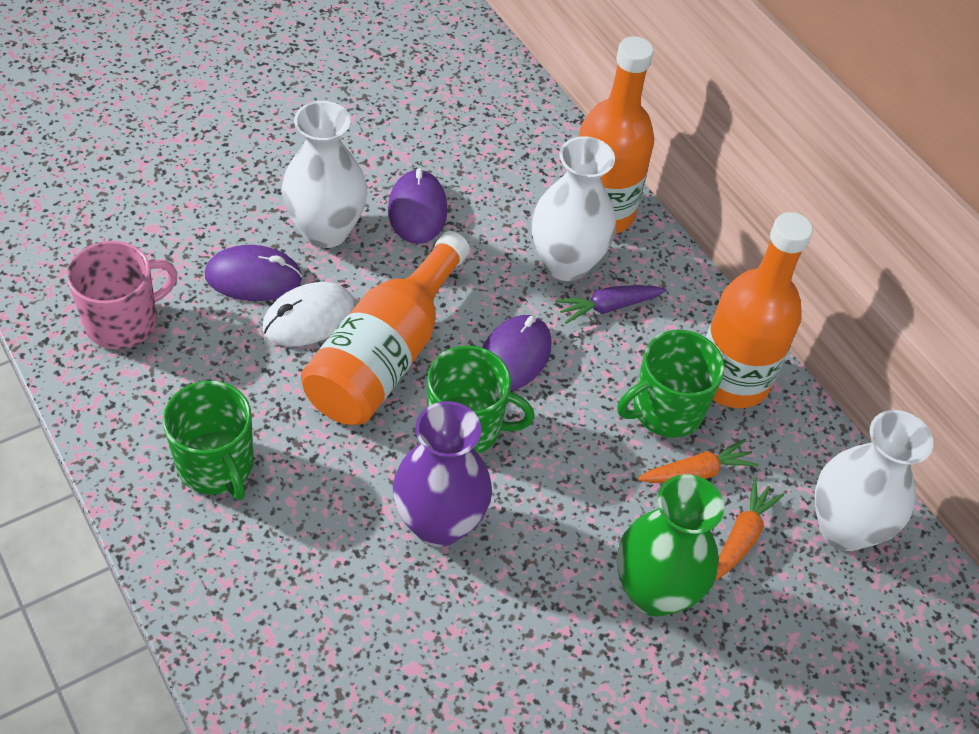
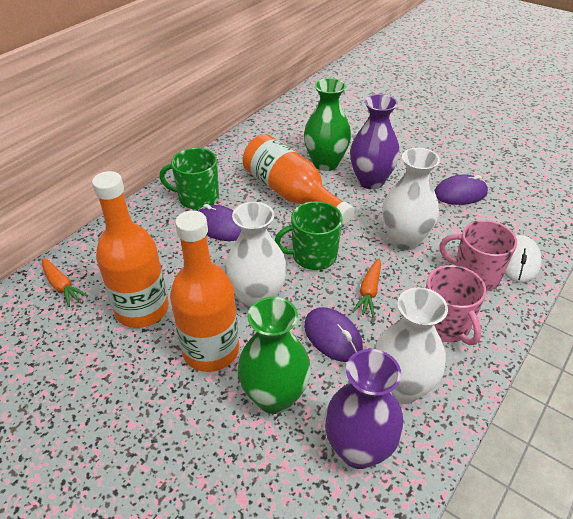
green mug: 3 -> 2
green vase: 1 -> 2
pink mug: 1 -> 2
purple carrot: 1 -> 0
purple vase: 1 -> 2

